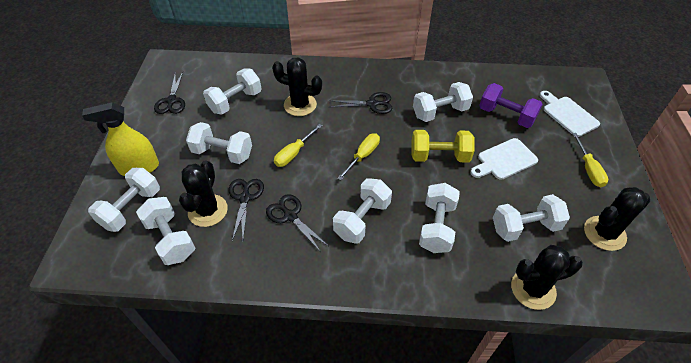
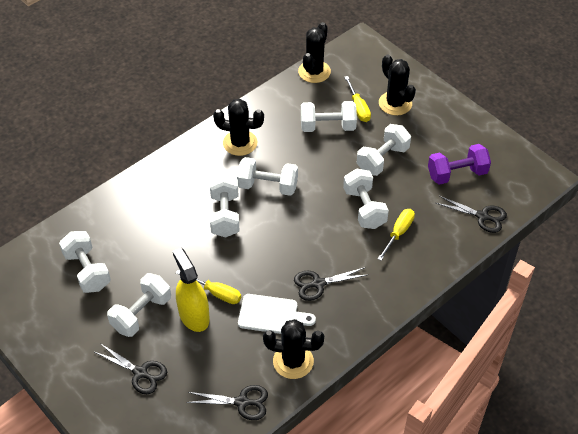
white cutting board: 2 -> 1
white dumbbell: 8 -> 7
yellow dumbbell: 1 -> 0

